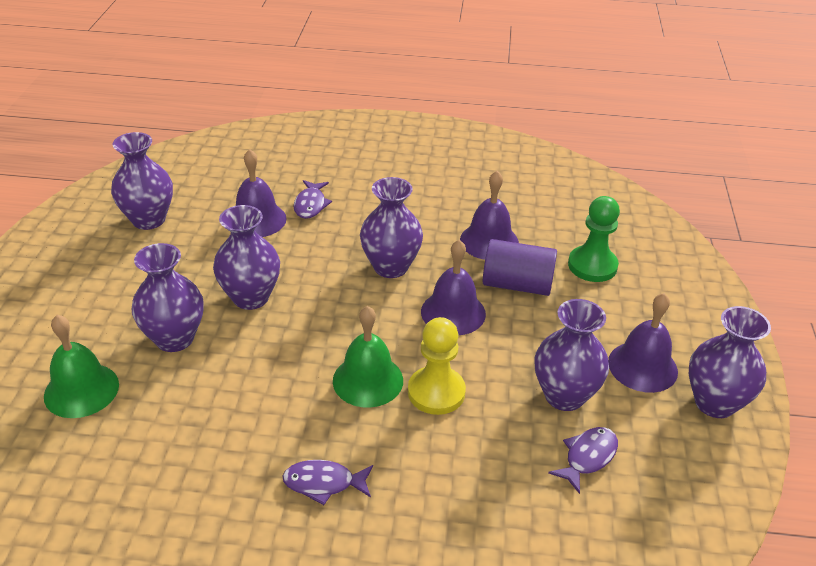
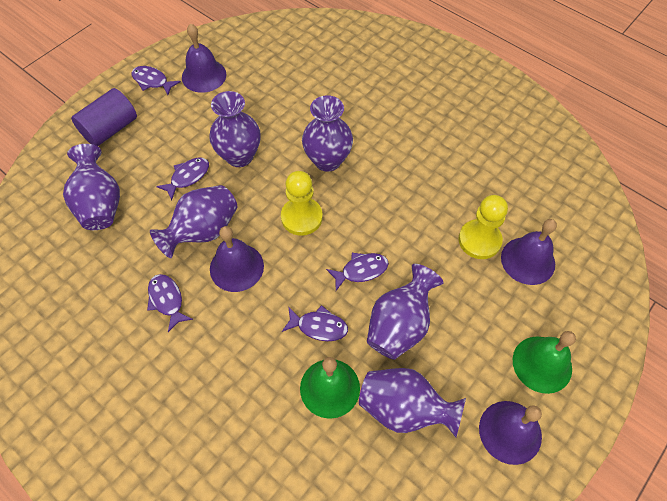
green pawn: 1 -> 0
purple fish: 3 -> 5
yellow pawn: 1 -> 2

